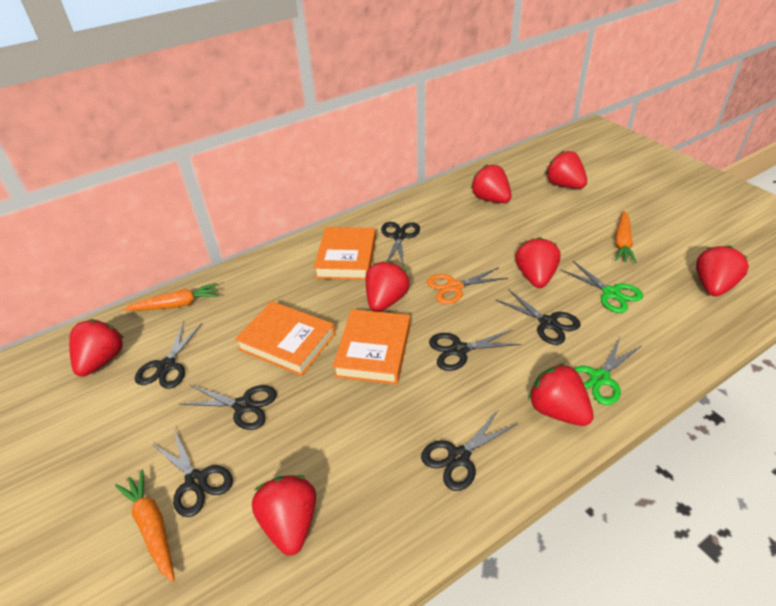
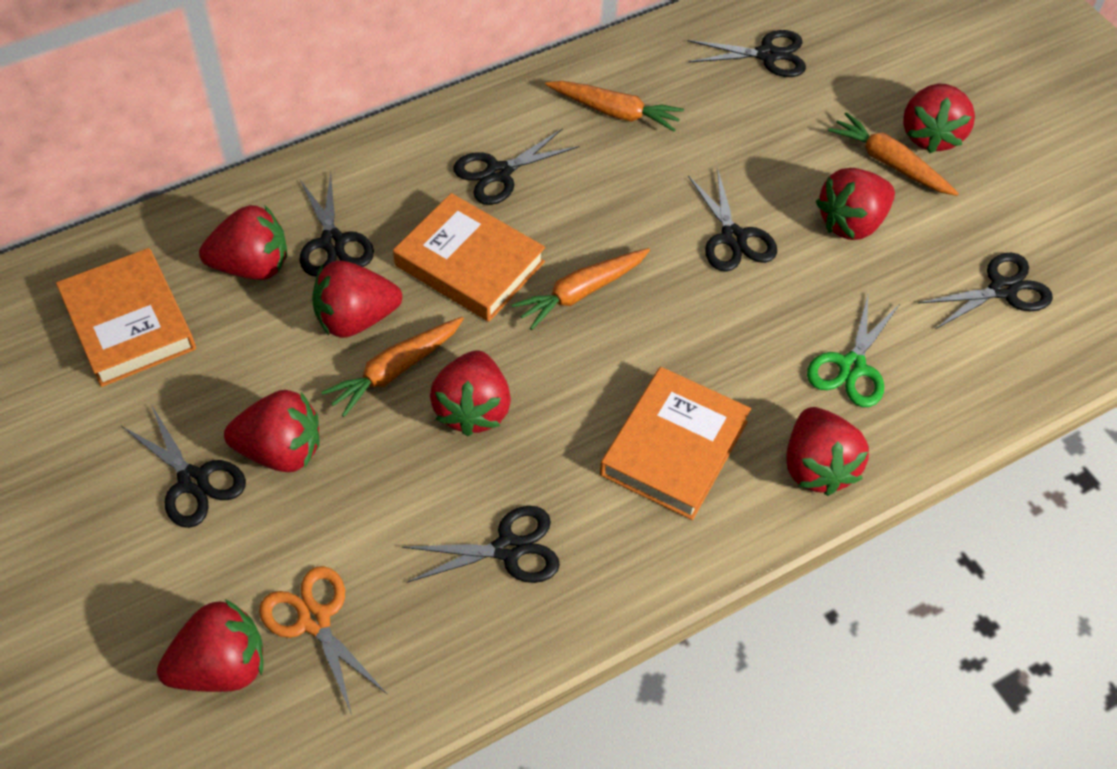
green scissors: 2 -> 1
orange carrot: 3 -> 4

